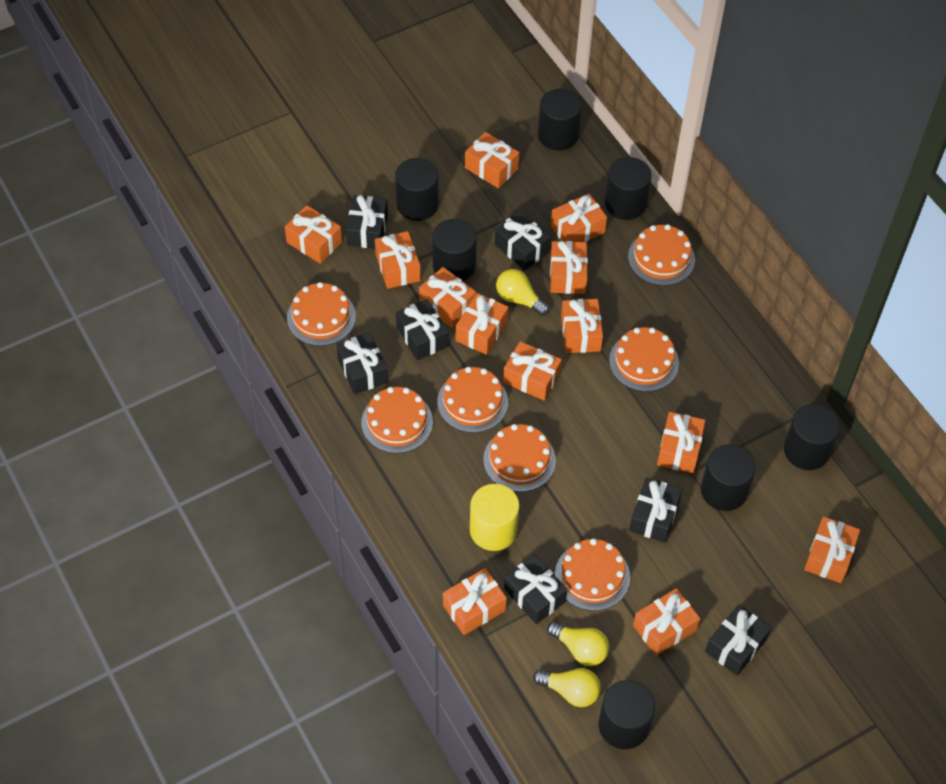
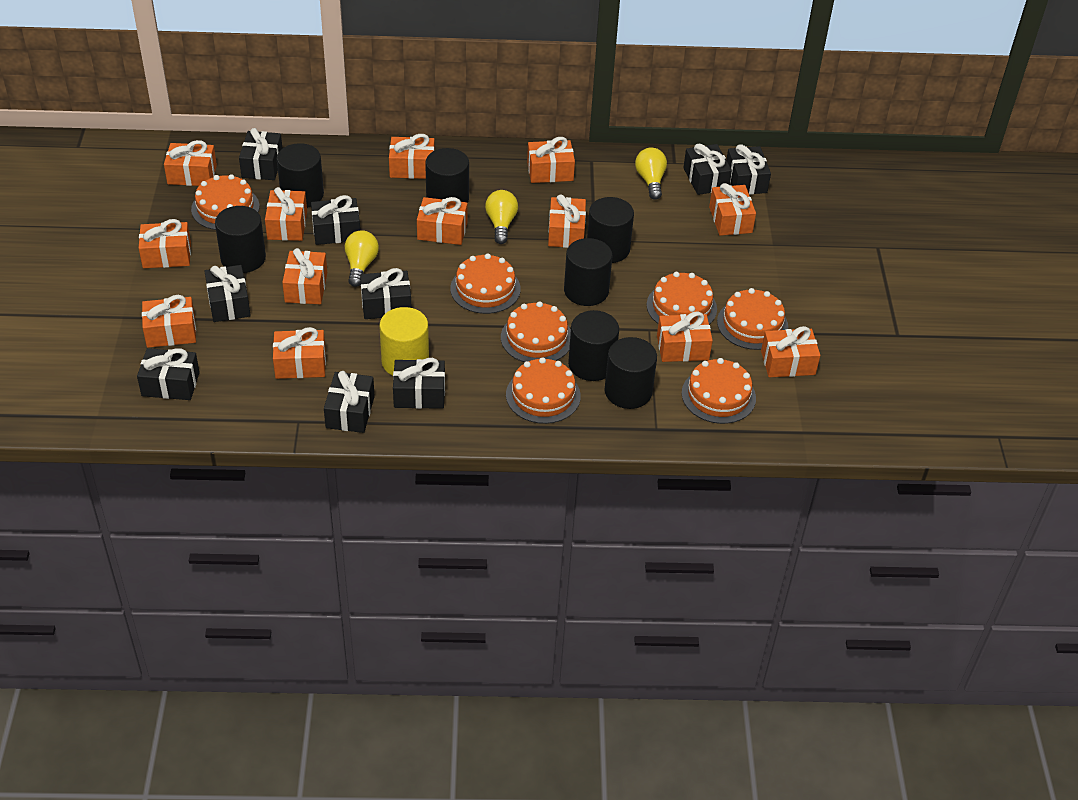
black gift: 7 -> 9

